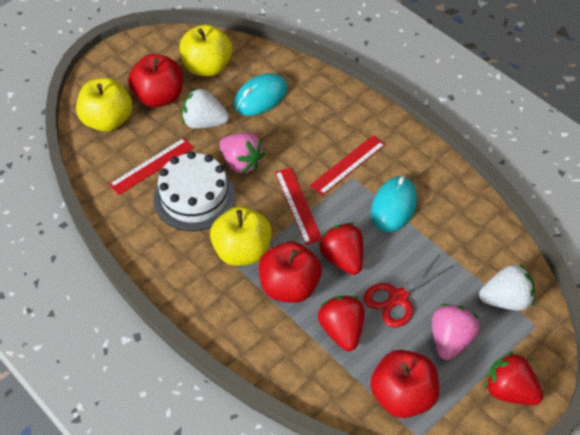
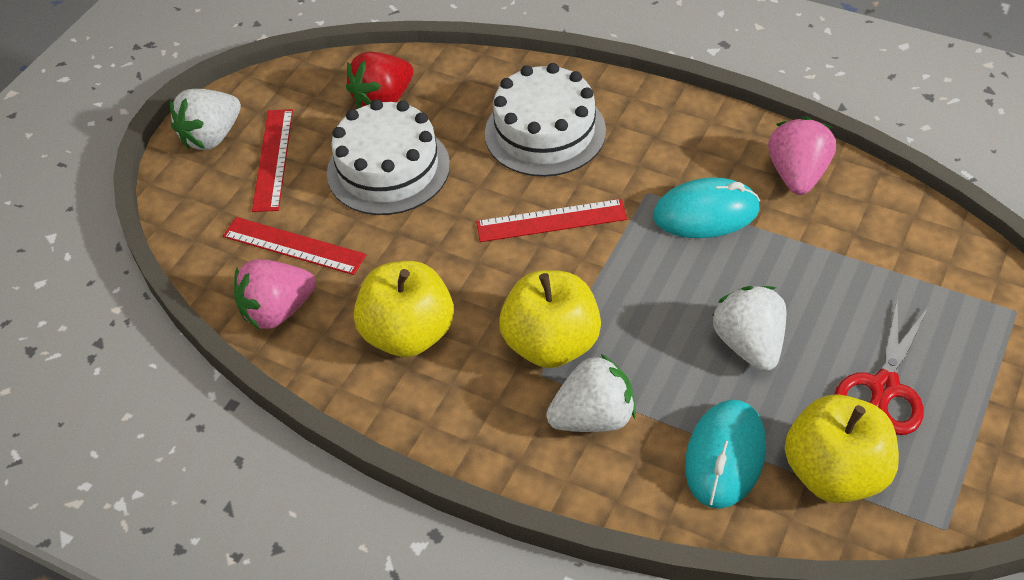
red apple: 3 -> 0
red strawberry: 3 -> 1
white cake: 1 -> 2
white strawberry: 2 -> 3

